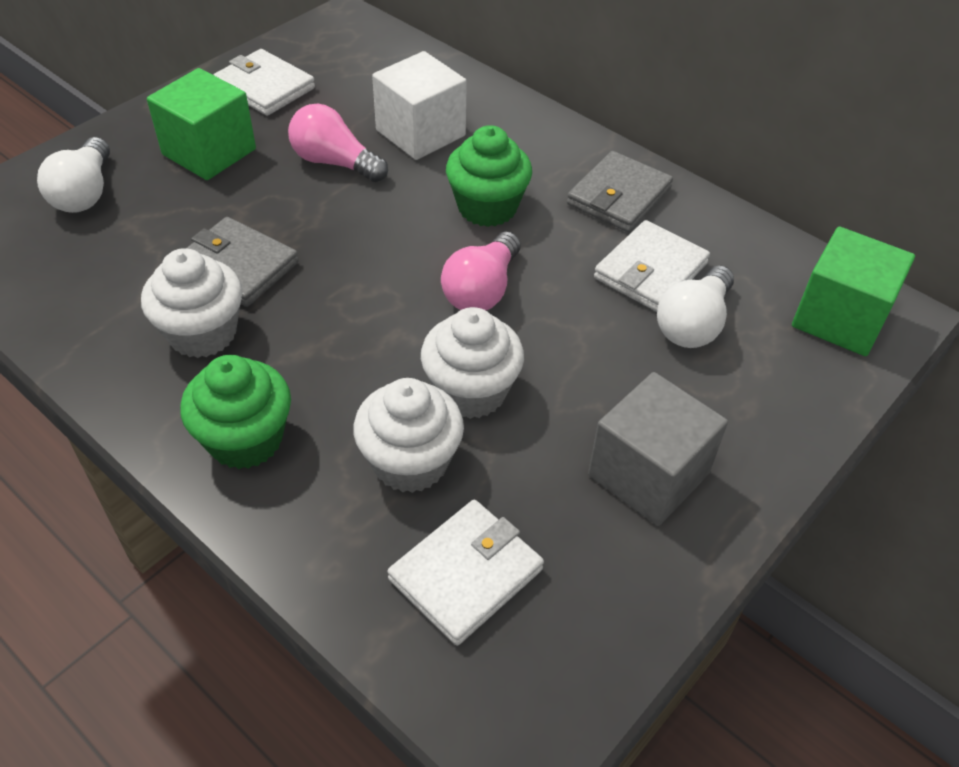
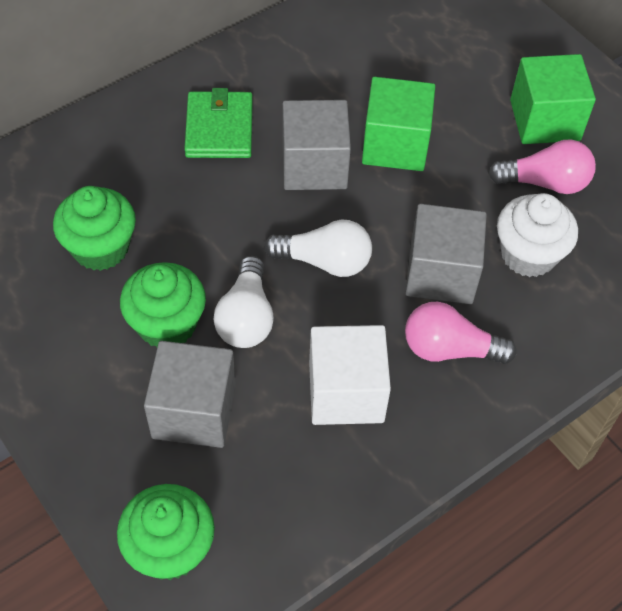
green cupcake: 2 -> 3
green wallet: 0 -> 1
grey cube: 1 -> 3
grey wallet: 2 -> 0
white cupcake: 3 -> 1
white wallet: 3 -> 0

